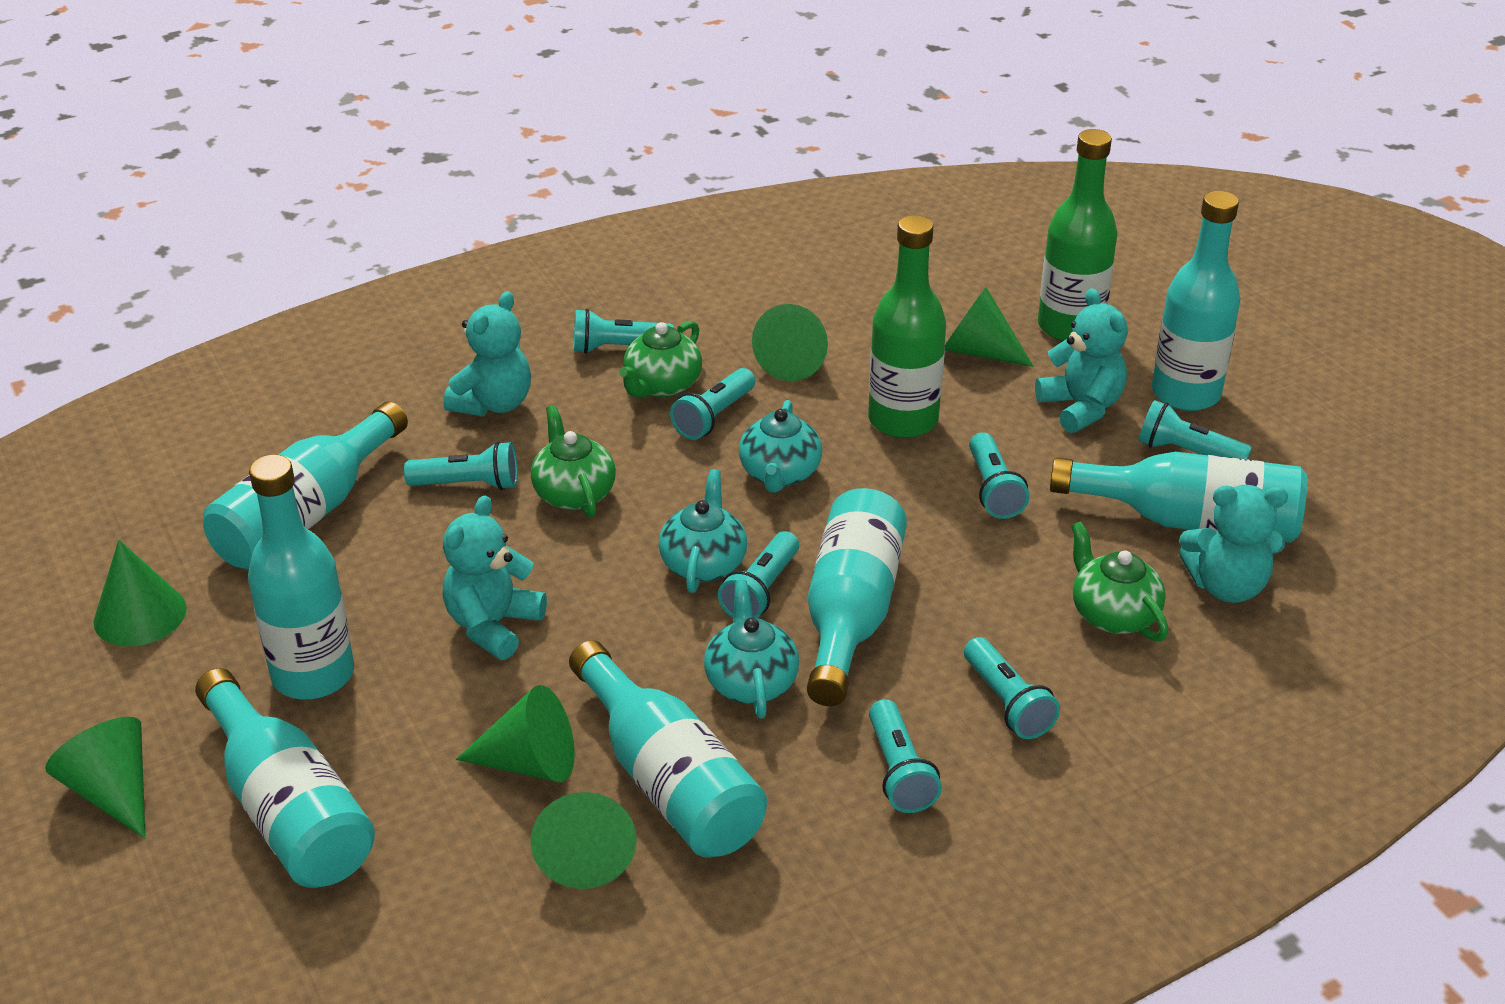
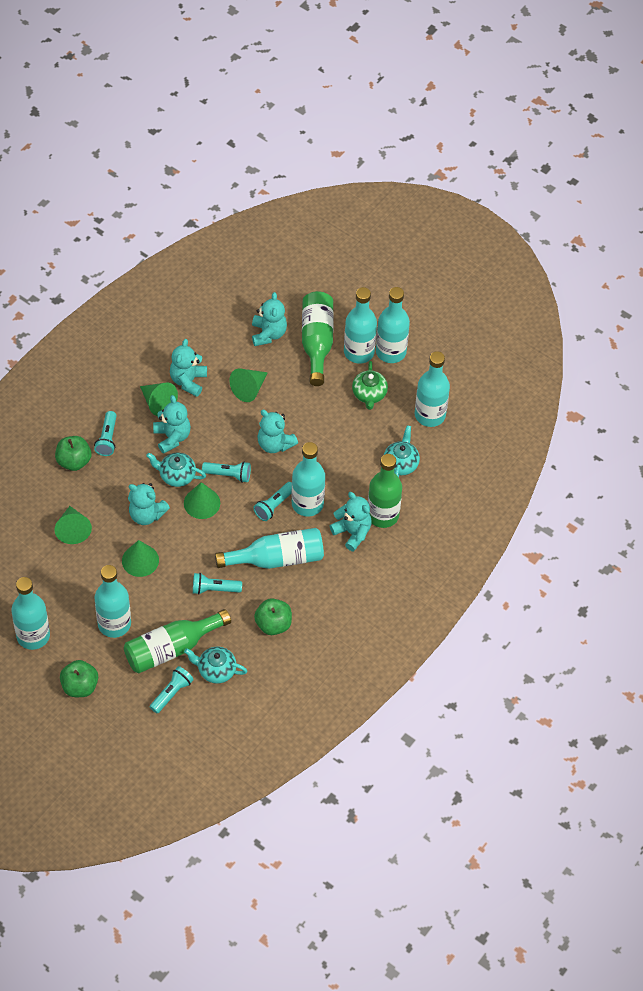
green apple: 0 -> 3
green bottle: 2 -> 3
green cone: 6 -> 5
green teapot: 3 -> 1
turquoise flashlight: 8 -> 5
turquoise teddy bear: 4 -> 6

